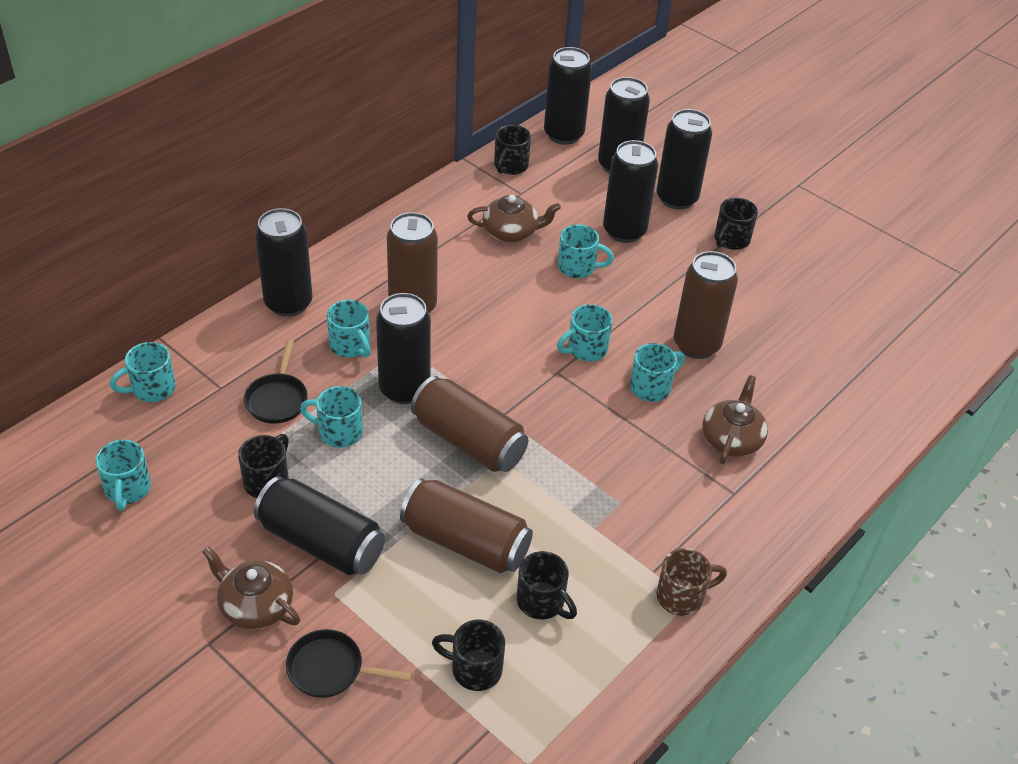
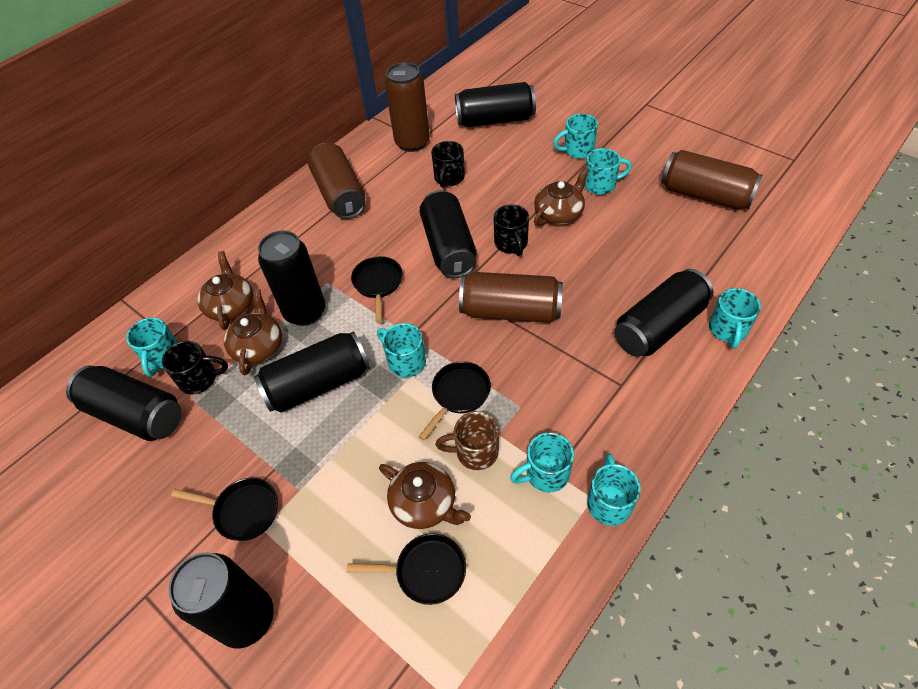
black mug: 5 -> 3
black pan: 2 -> 4
brown teapot: 3 -> 4

